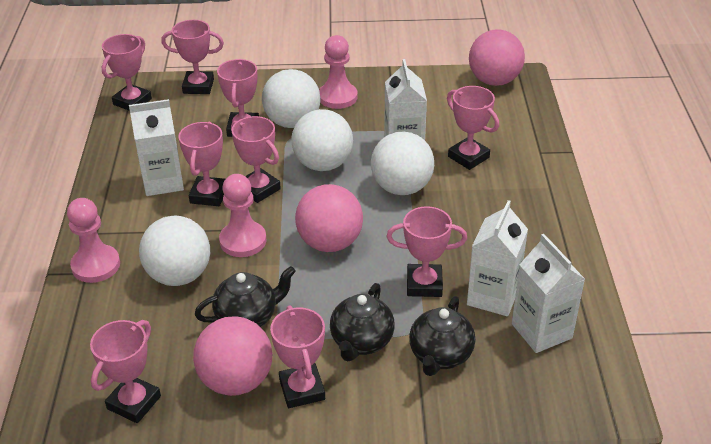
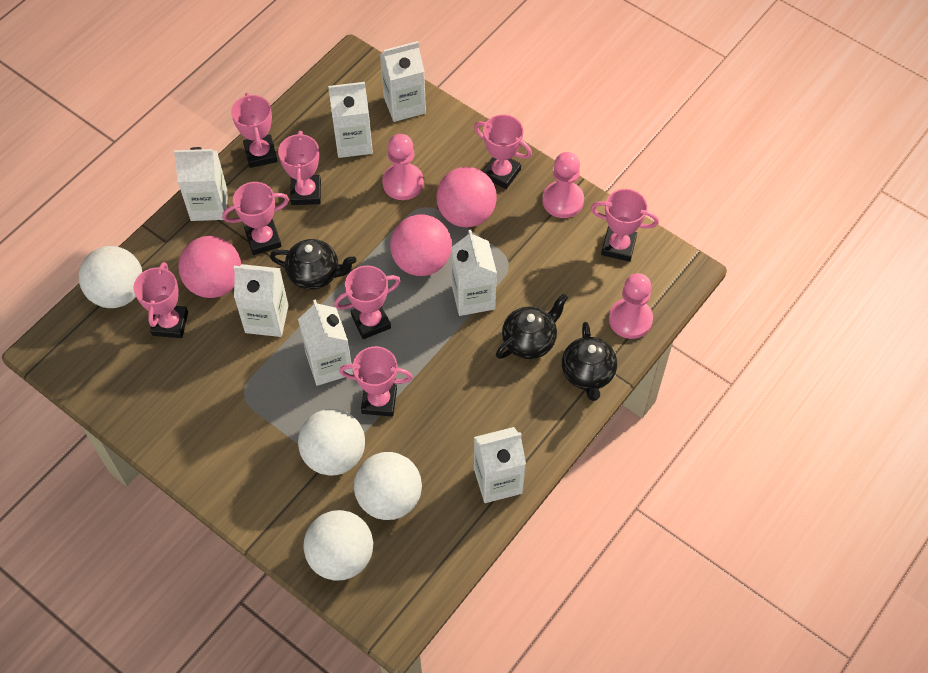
pink trophy: 9 -> 8
white carton: 4 -> 7

